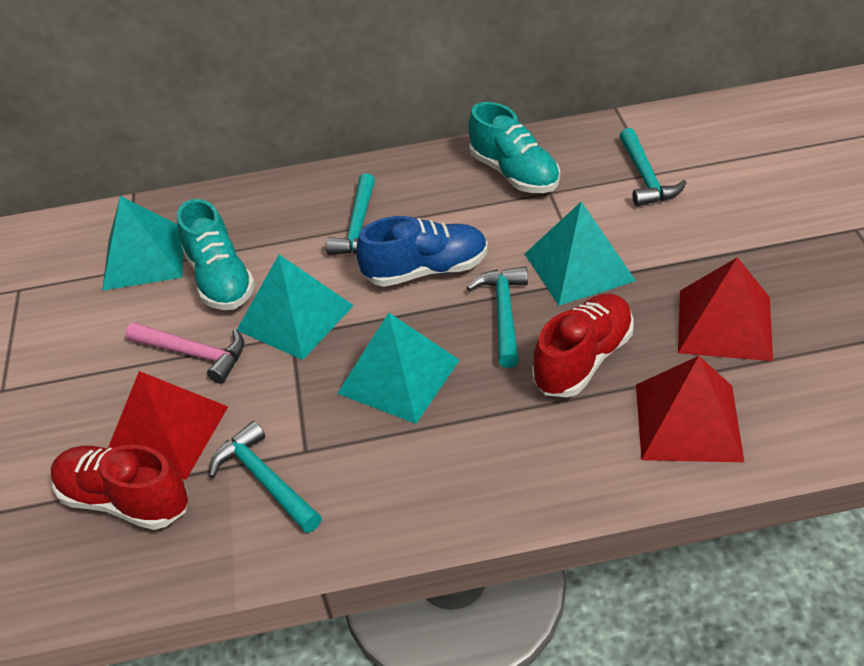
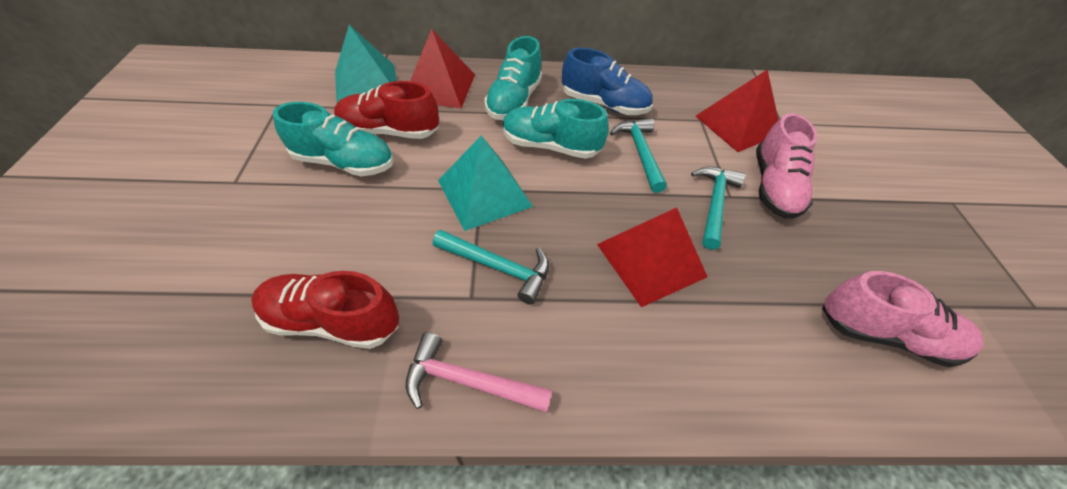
pink shoe: 0 -> 2
turquoise hammer: 4 -> 3
turquoise pyramid: 4 -> 2
turquoise shoe: 2 -> 3

